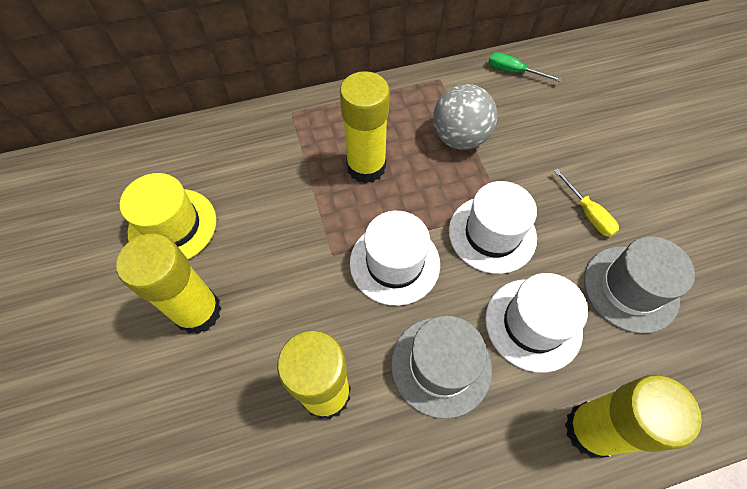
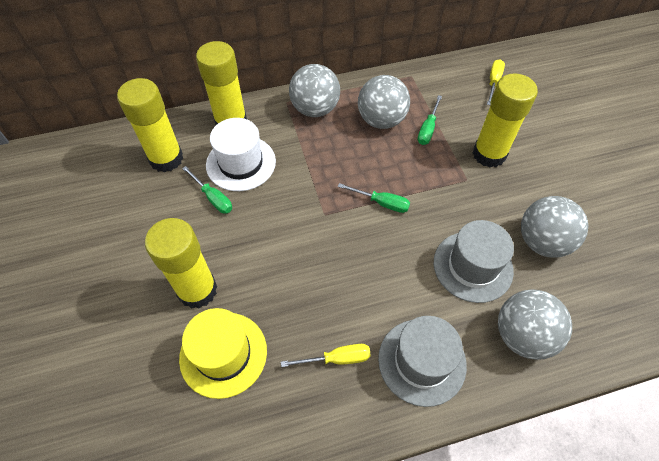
green screwdriver: 1 -> 3
grey ball: 1 -> 4
white hat: 3 -> 1
yellow screwdriver: 1 -> 2

